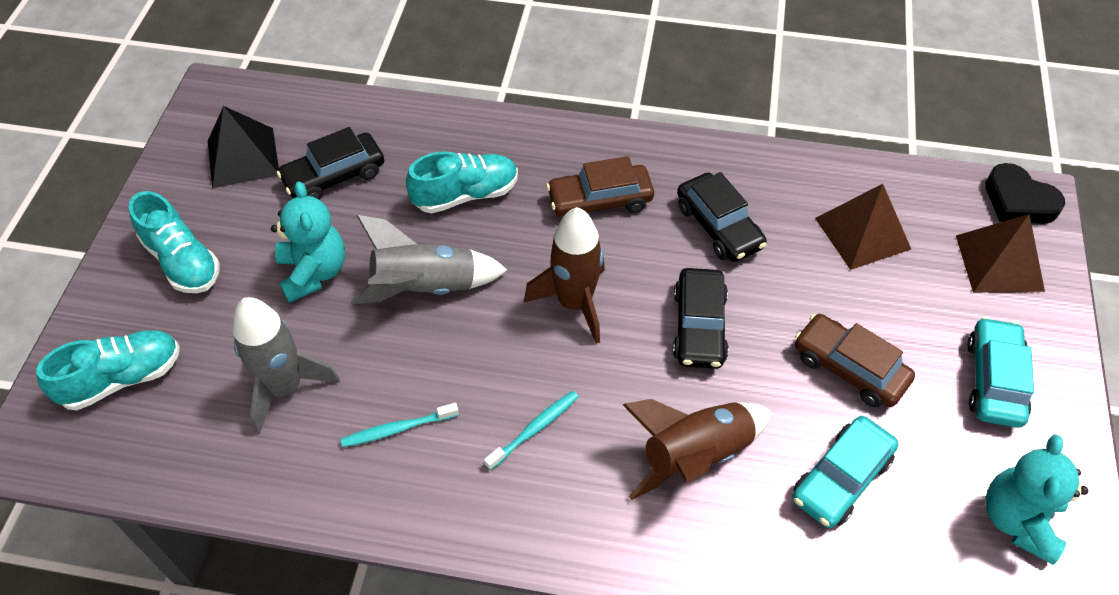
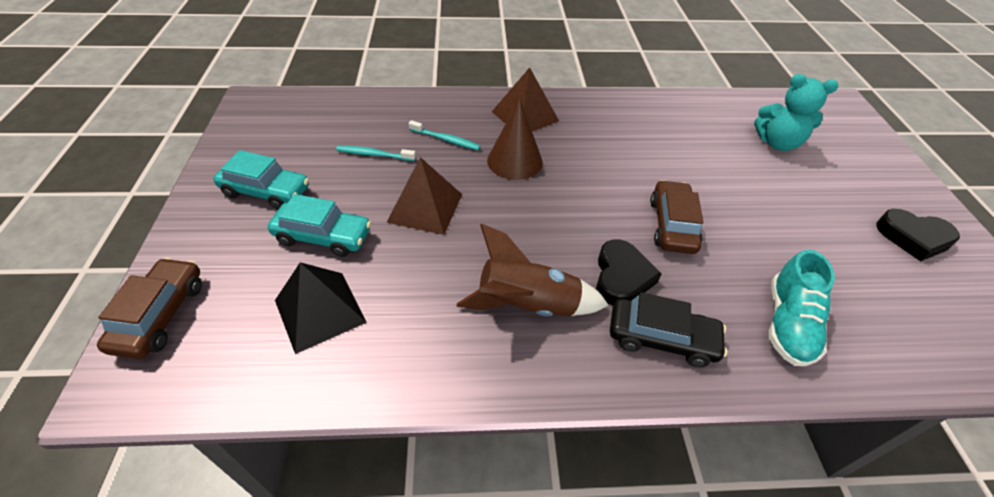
black car: 3 -> 1
black heart: 1 -> 2
brown cone: 0 -> 1
brown rocket: 2 -> 1
grey rocket: 2 -> 0
turquoise shoe: 3 -> 1
turquoise teddy bear: 2 -> 1

